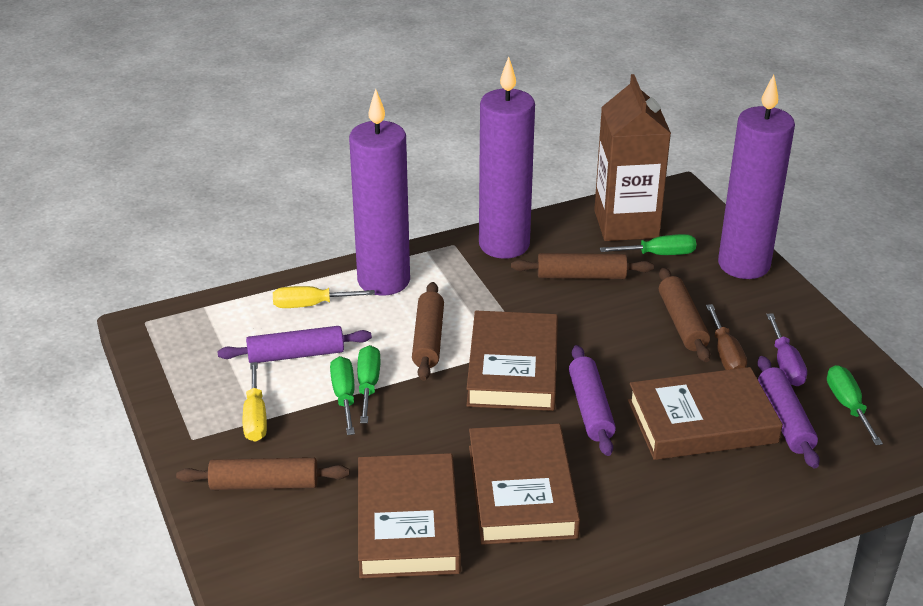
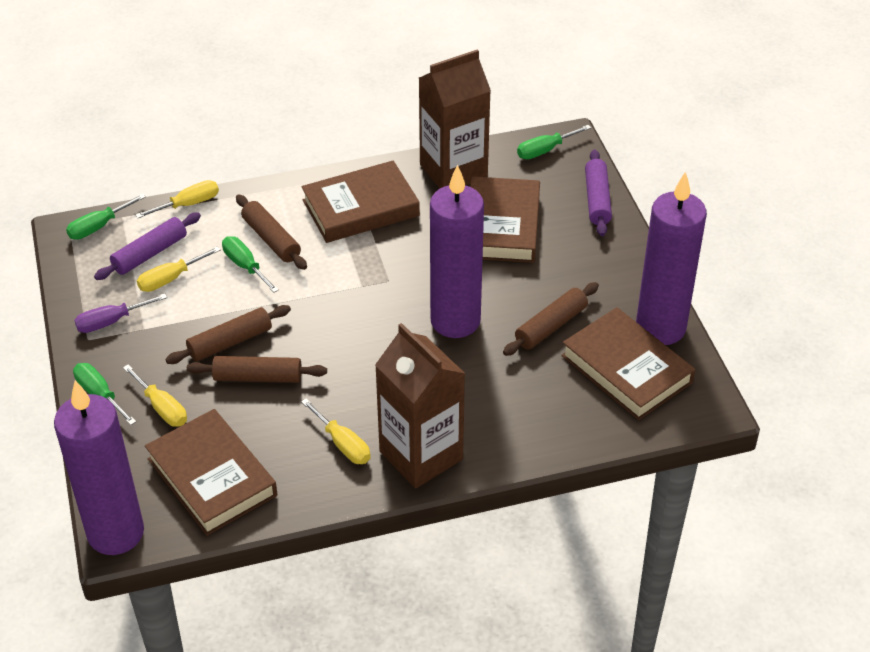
brown carton: 1 -> 2
brown screwdriver: 1 -> 0
purple rolling pin: 3 -> 2
yellow screwdriver: 2 -> 4

